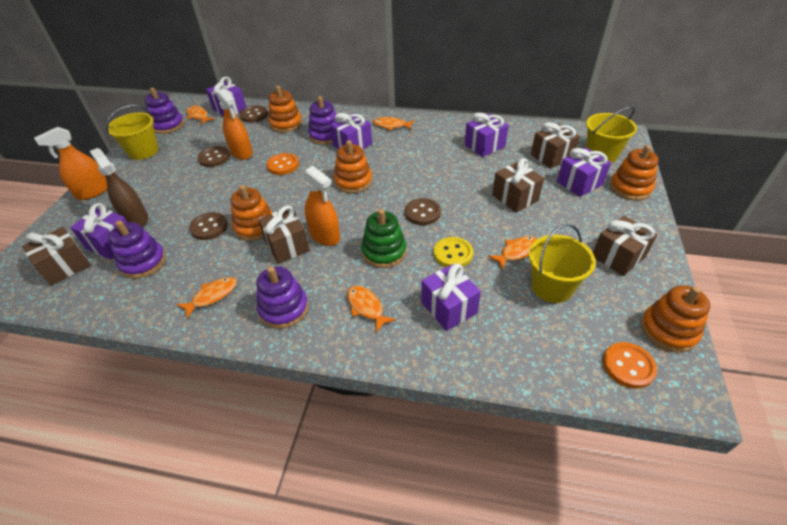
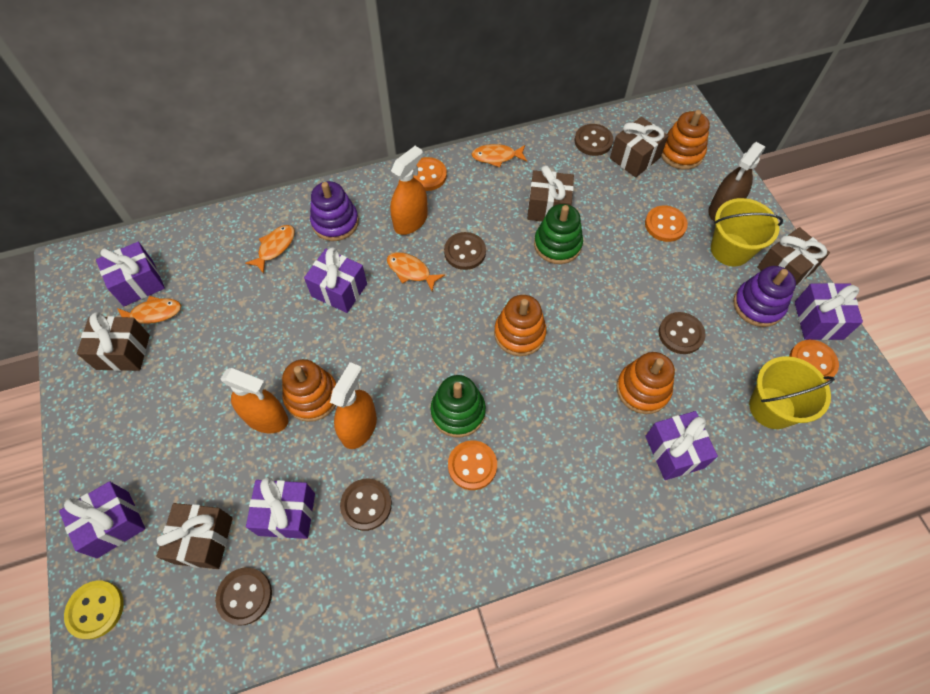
brown button: 4 -> 5
green stacking toy: 1 -> 2
orange button: 2 -> 4
orange fish: 5 -> 4
orange stacking toy: 5 -> 4
purple stacking toy: 4 -> 2
yellow bucket: 3 -> 2

